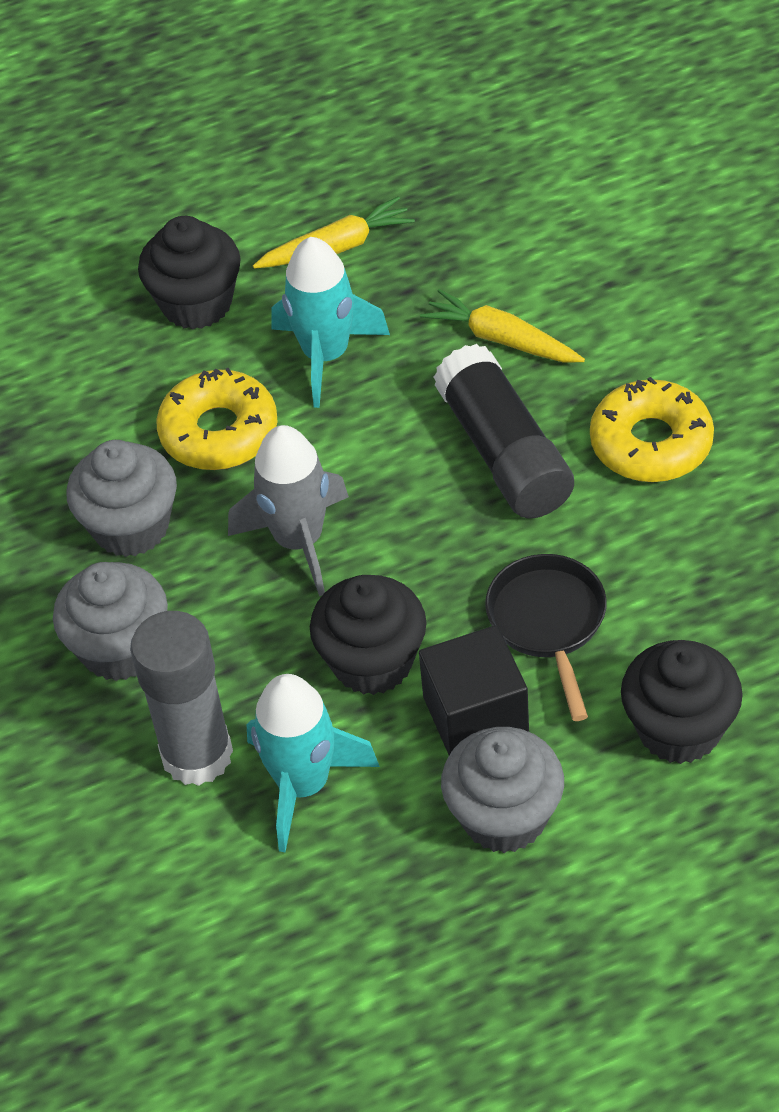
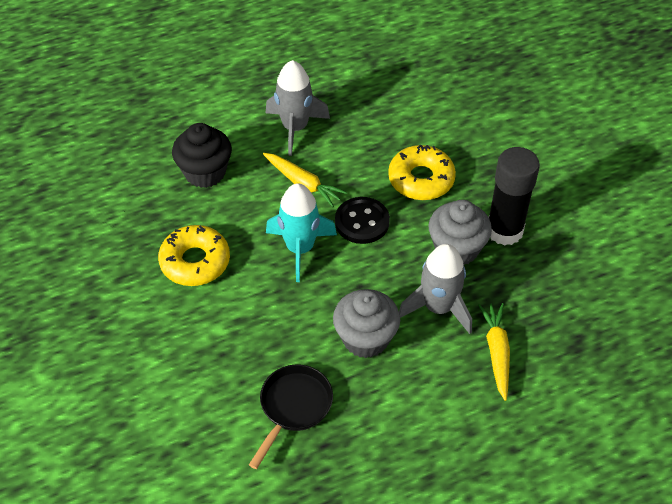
black button: 0 -> 1
black cube: 1 -> 0
black cupcake: 3 -> 1
grey cupcake: 3 -> 2
grey glue stick: 1 -> 0
grey rocket: 1 -> 2
turquoise rocket: 2 -> 1

